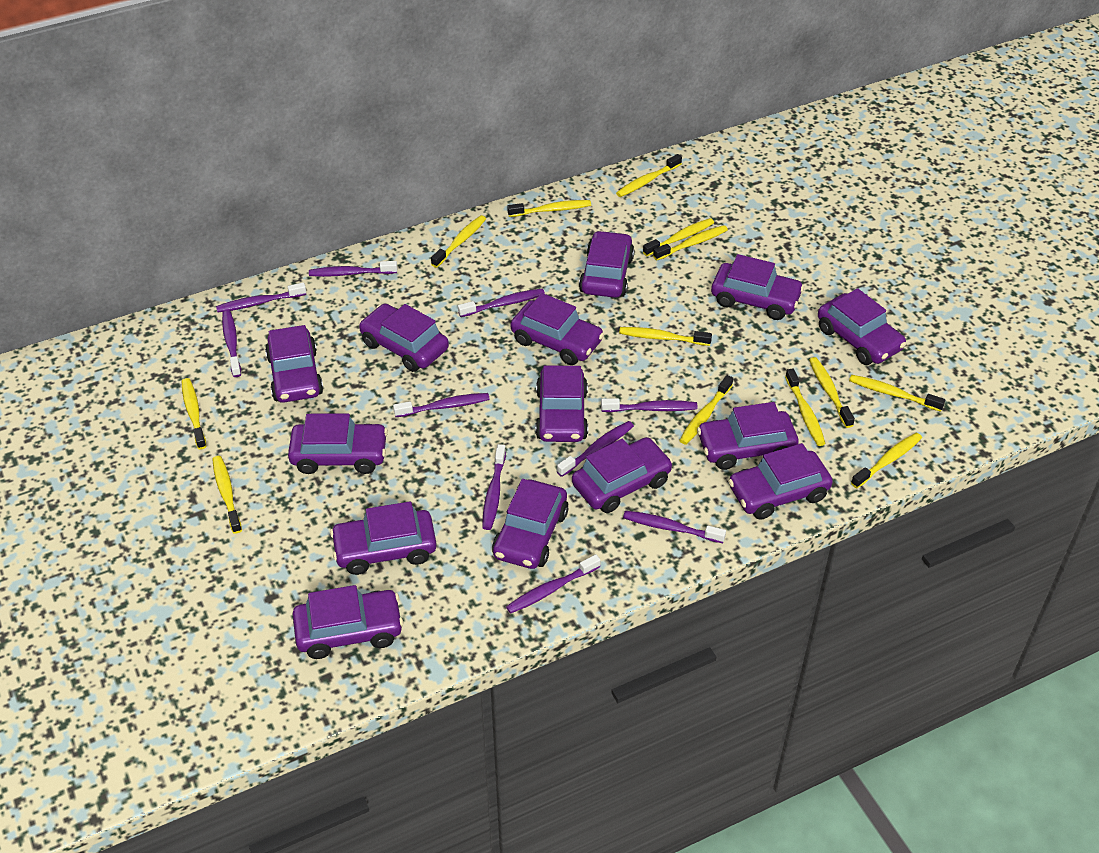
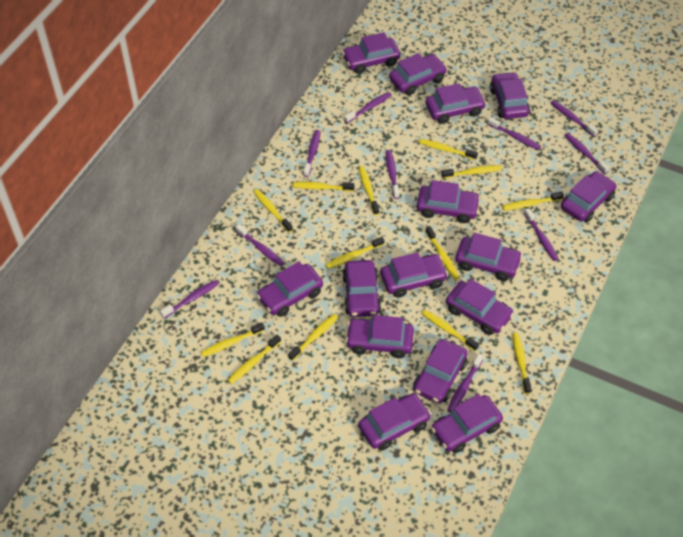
purple car: 14 -> 15

